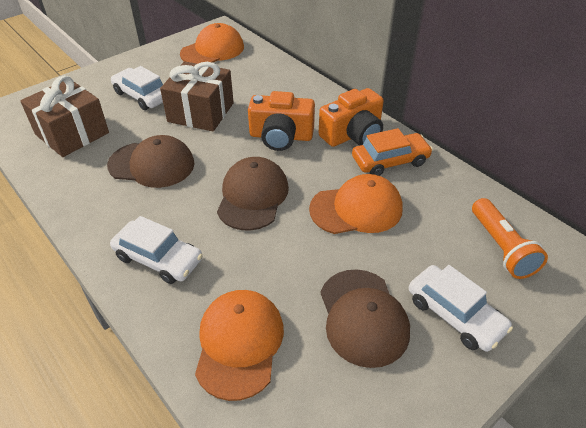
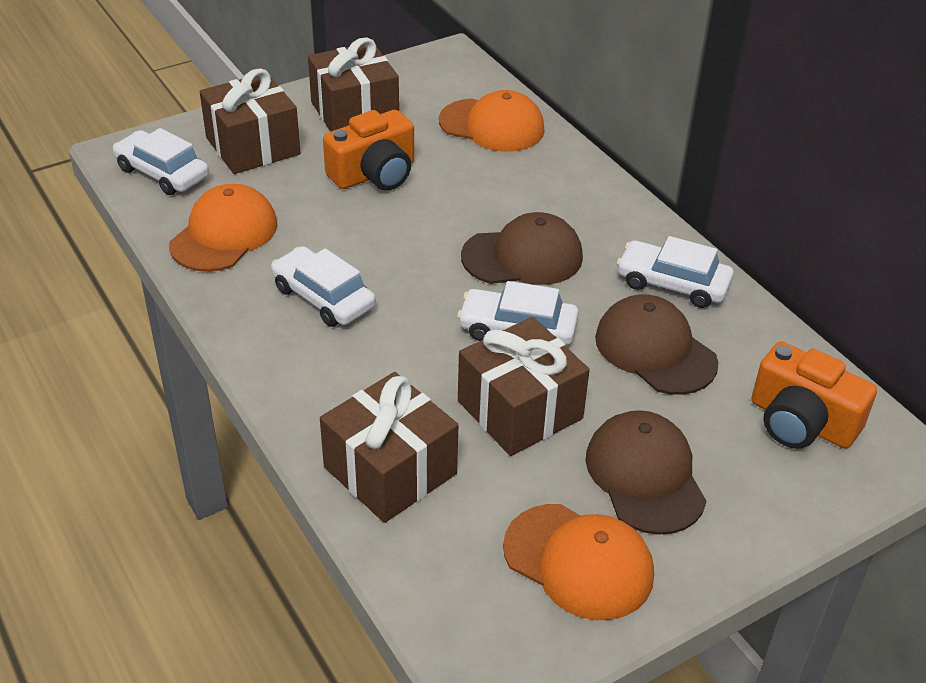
brown gift: 2 -> 4
orange car: 1 -> 0
orange flashlight: 1 -> 0
white car: 3 -> 4

